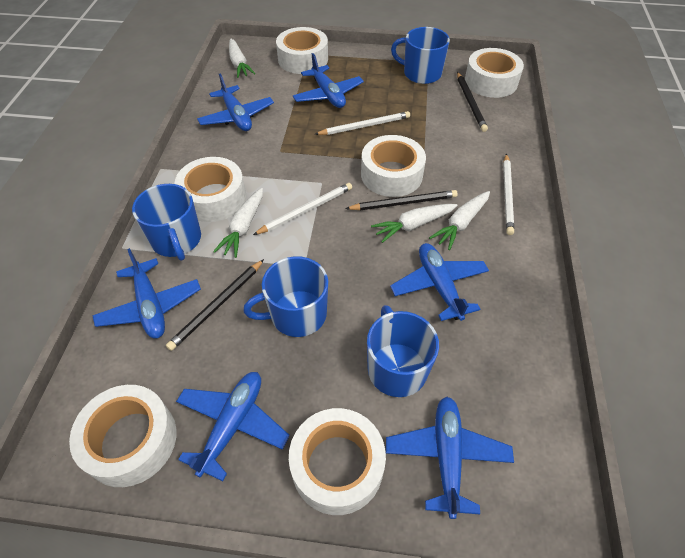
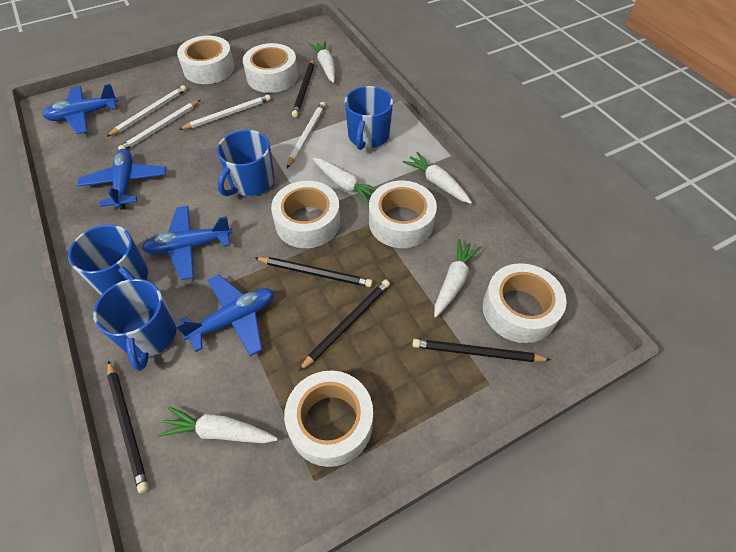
black pencil: 3 -> 5
blue plane: 6 -> 4
white carrot: 4 -> 5
white pencil: 3 -> 4

